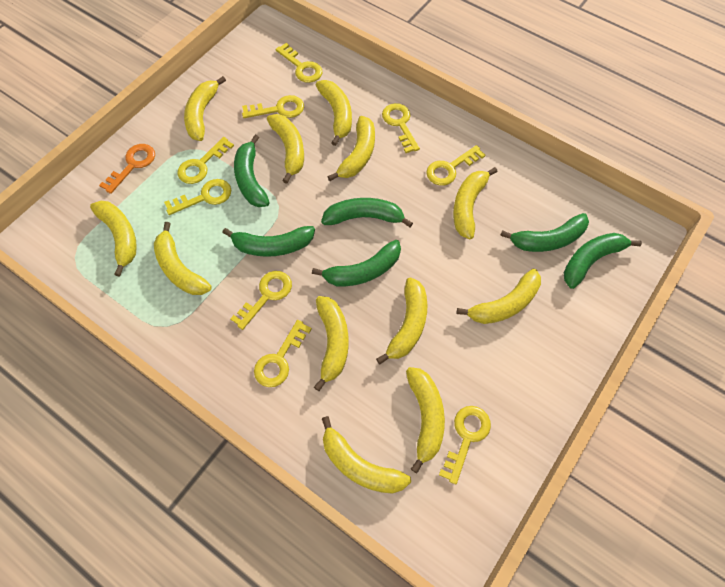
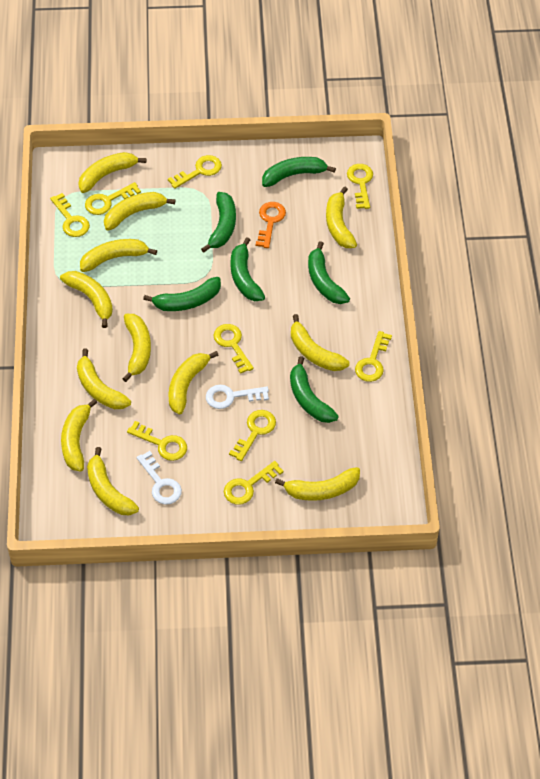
white key: 0 -> 2

